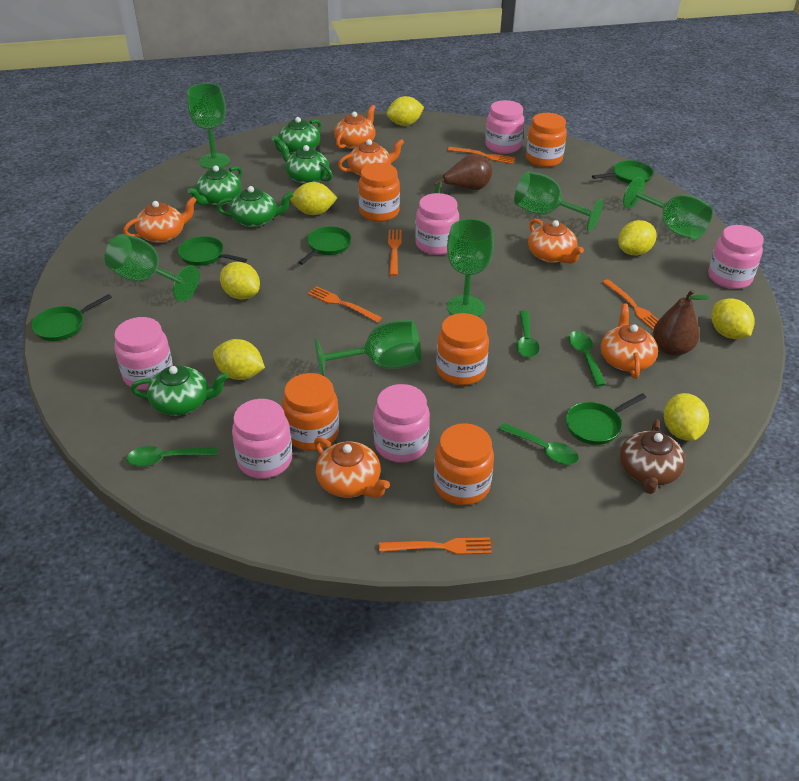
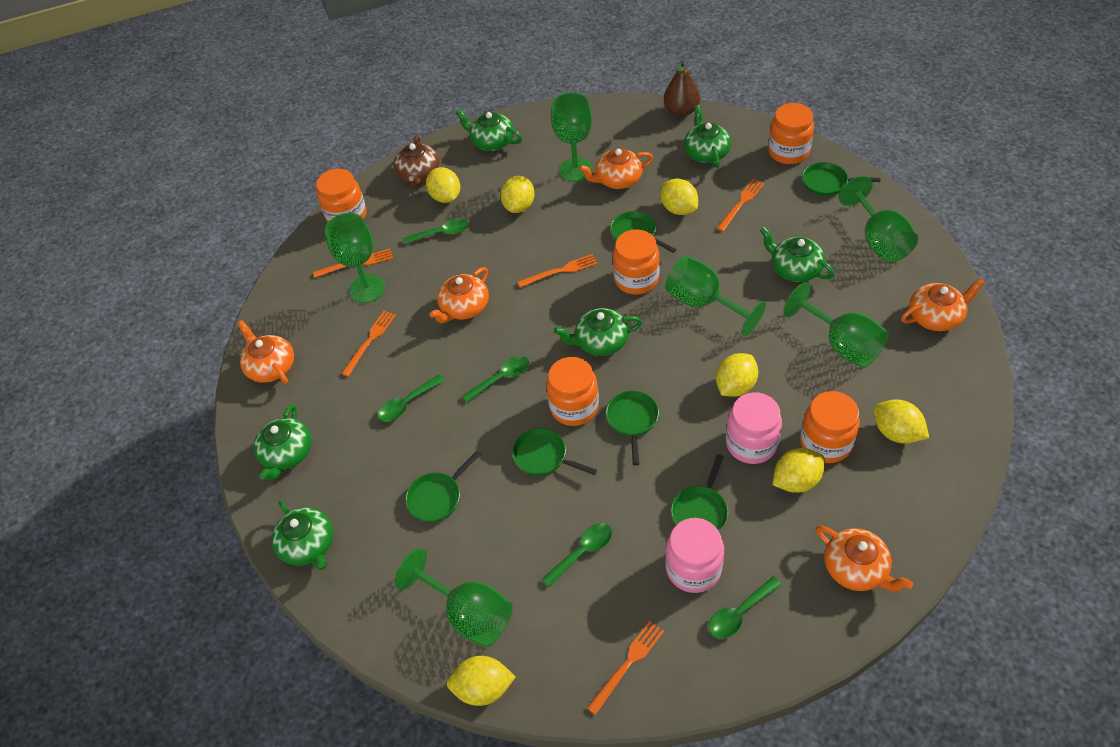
brown pear: 2 -> 1
green pan: 5 -> 6
green spoon: 4 -> 5
green teapot: 5 -> 6
orange teapot: 6 -> 5
pink jar: 6 -> 2

